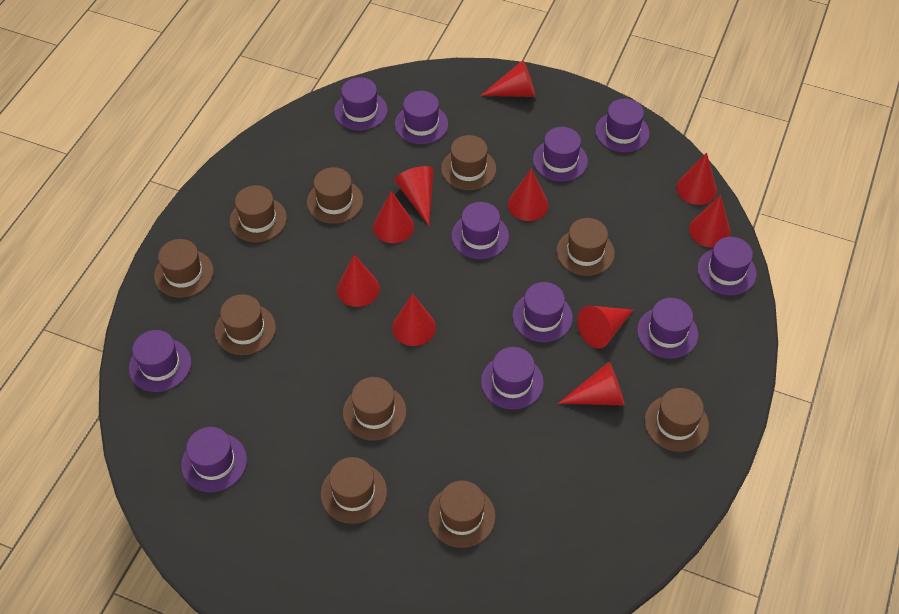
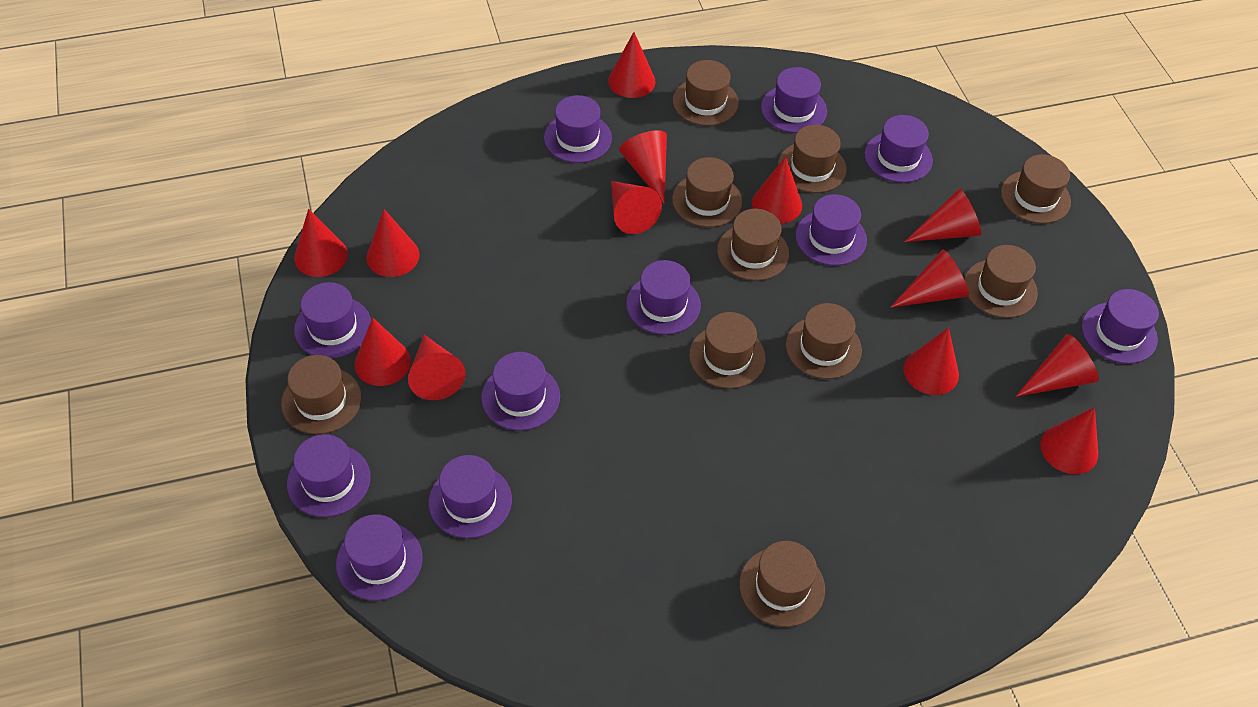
red cone: 10 -> 13

